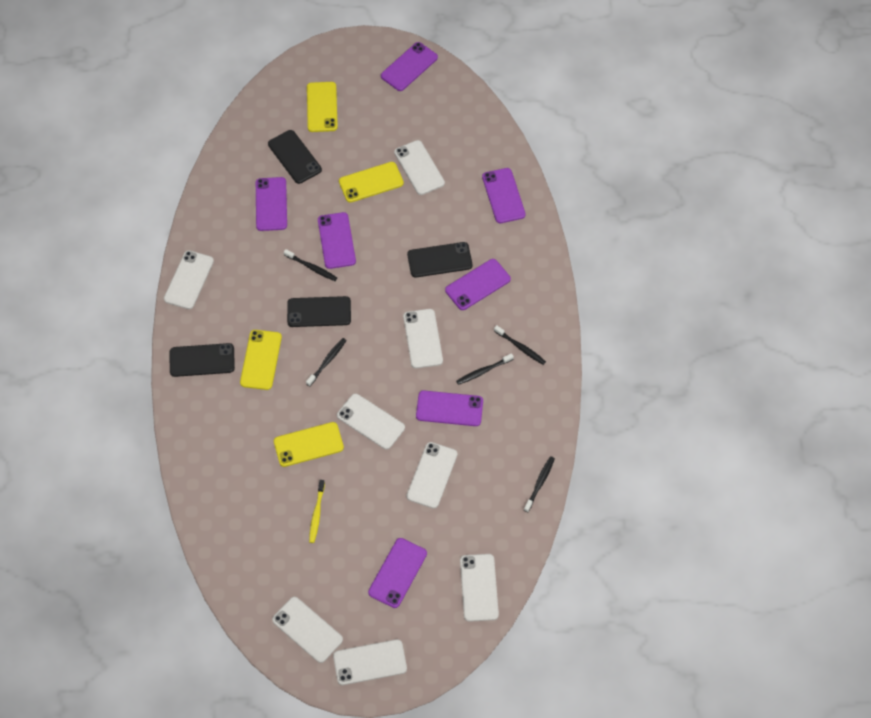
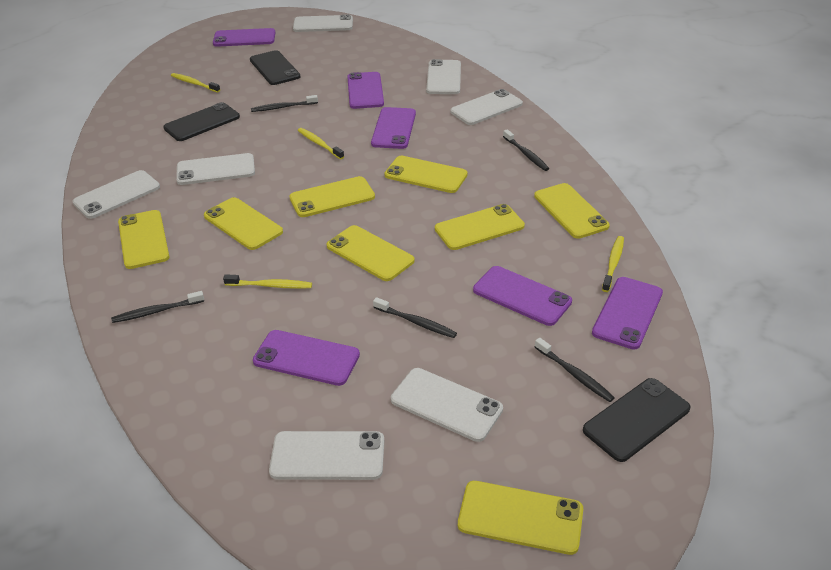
black phone: 4 -> 3
purple phone: 7 -> 6
white phone: 8 -> 7
yellow phone: 4 -> 8
yellow toothbrush: 1 -> 4

